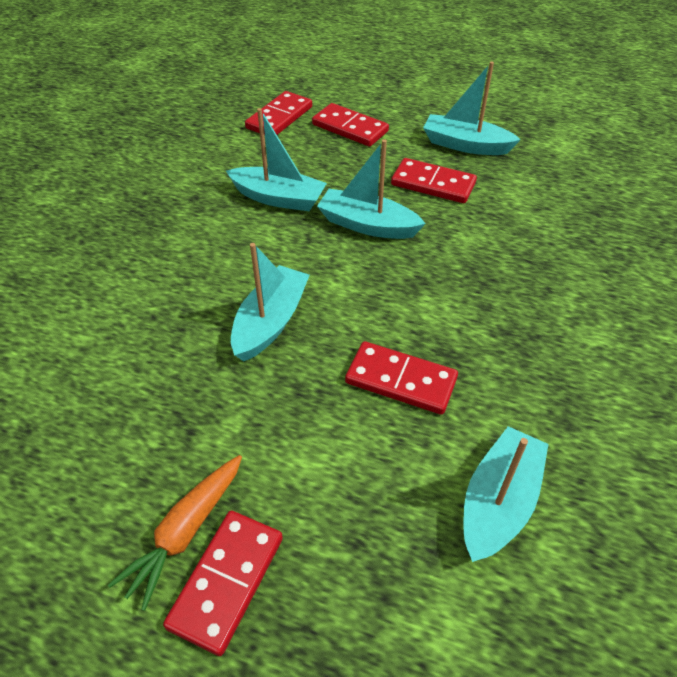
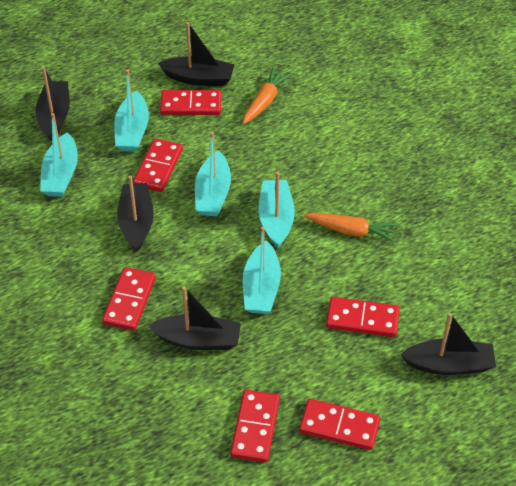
black boat: 0 -> 5
orange carrot: 1 -> 2
red domino: 5 -> 6

